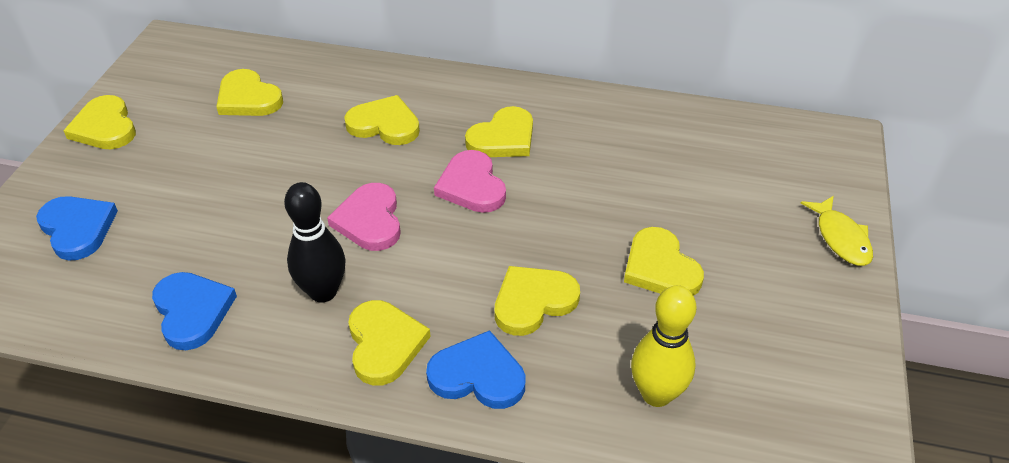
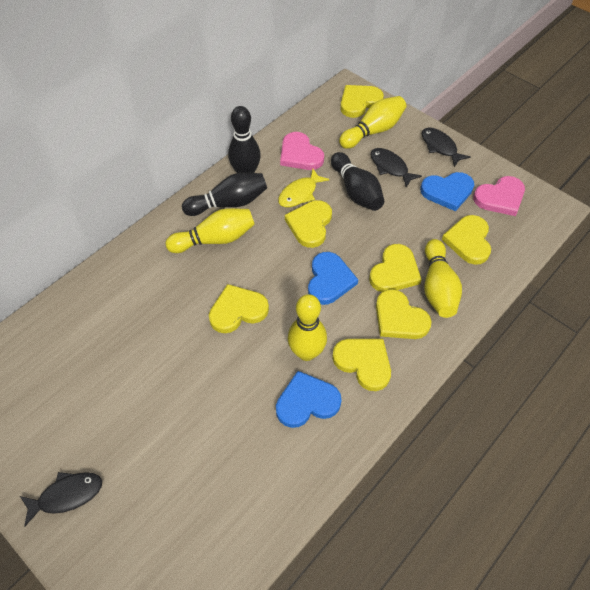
black bowling pin: 1 -> 3
black fish: 0 -> 3
yellow bowling pin: 1 -> 4

